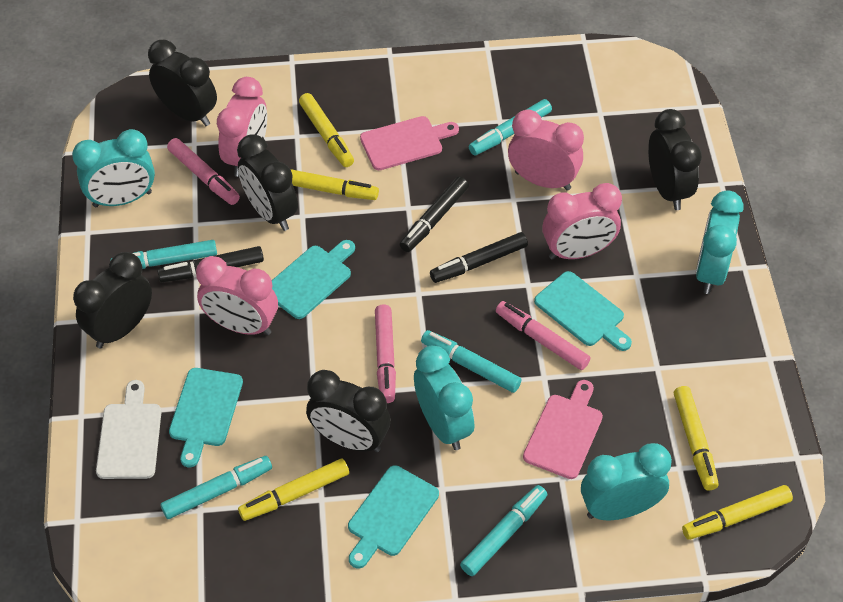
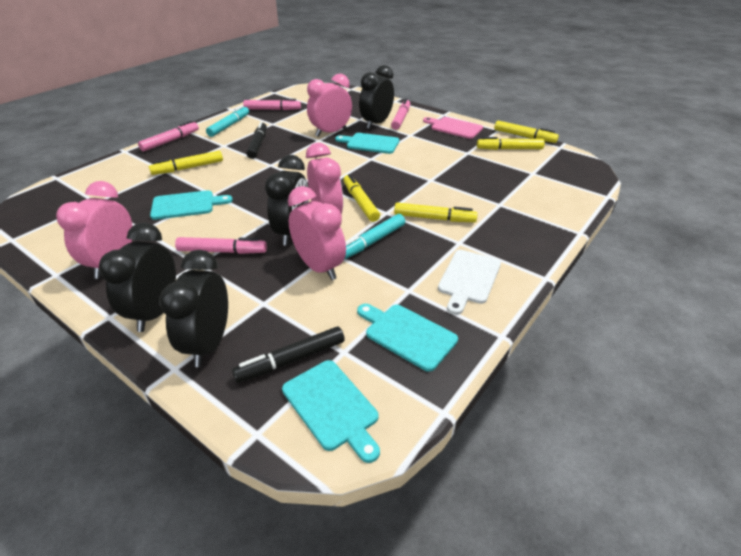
black clock: 5 -> 4
black marker: 3 -> 2
pink cutting board: 2 -> 1
pink marker: 3 -> 4
turquoise clock: 4 -> 0
turquoise marker: 5 -> 2

